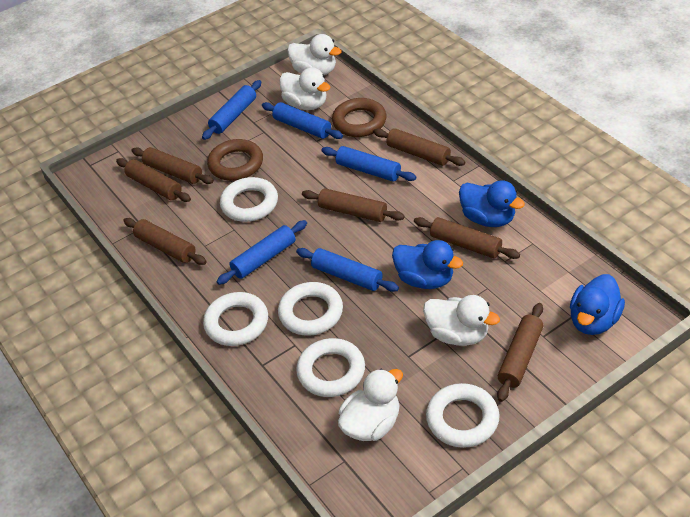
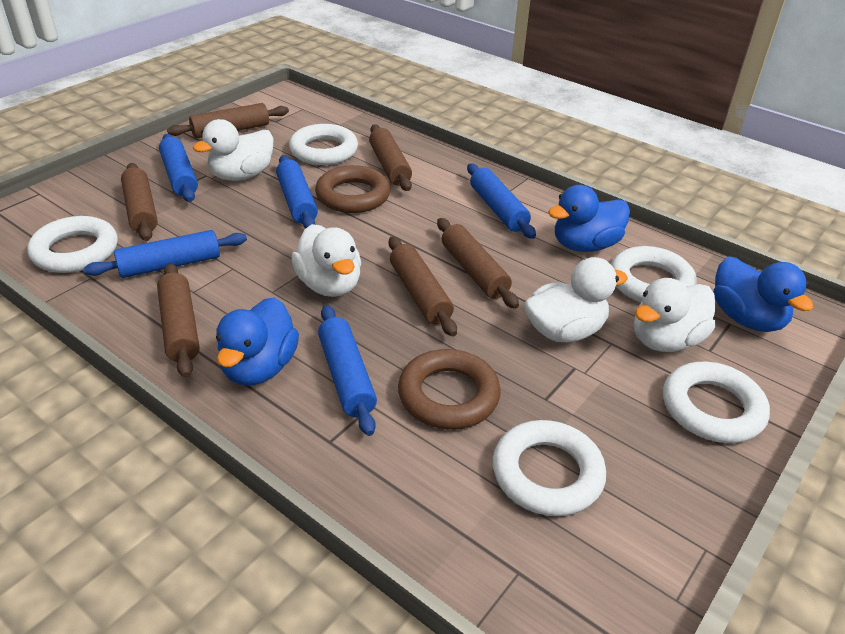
brown rolling pin: 7 -> 6

